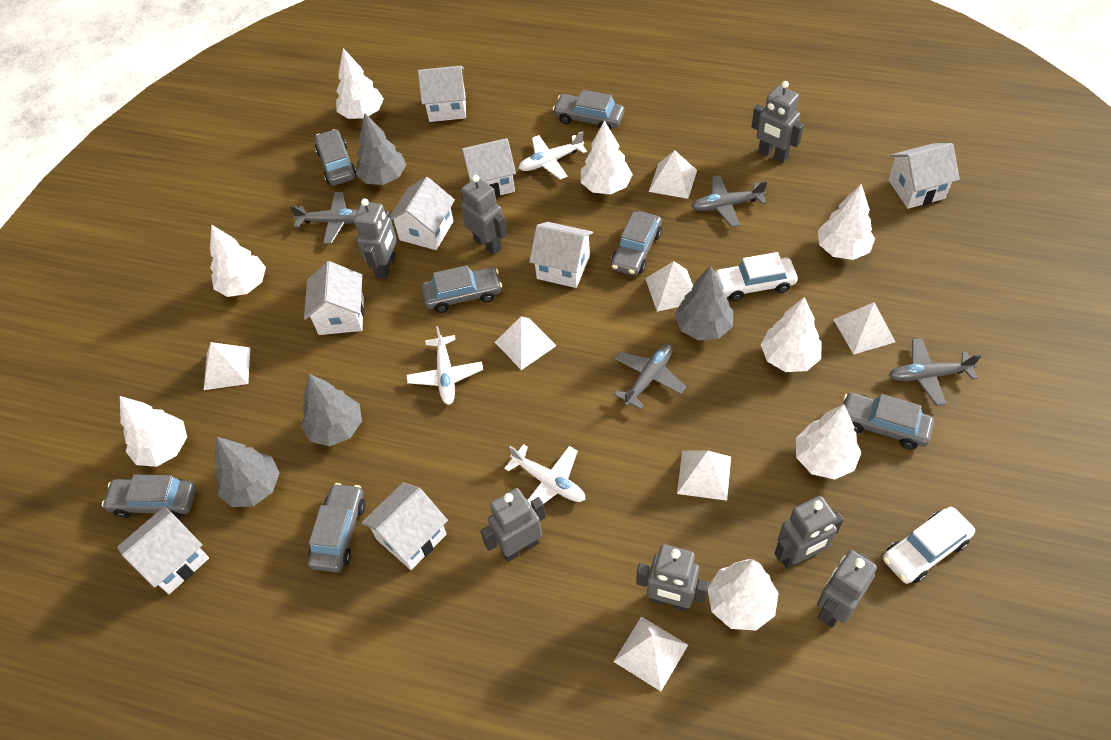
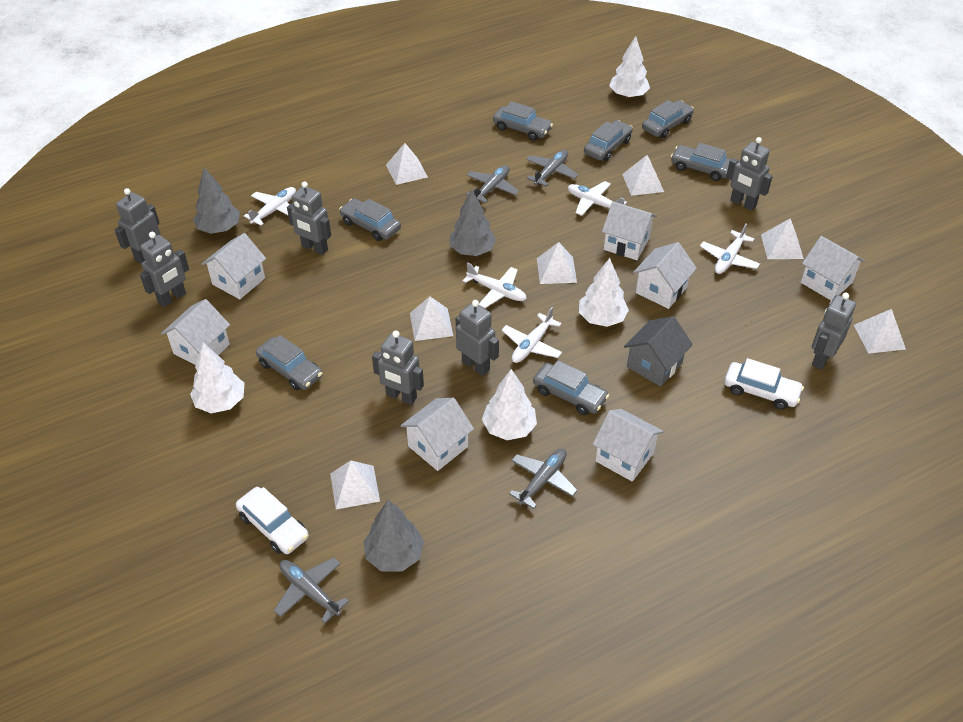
grey house: 0 -> 1
grey tree: 4 -> 3
white house: 8 -> 7
white plane: 3 -> 5
white tree: 8 -> 4

